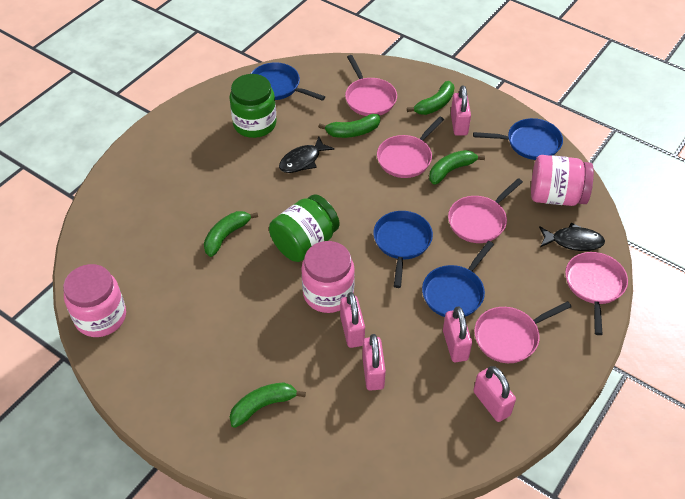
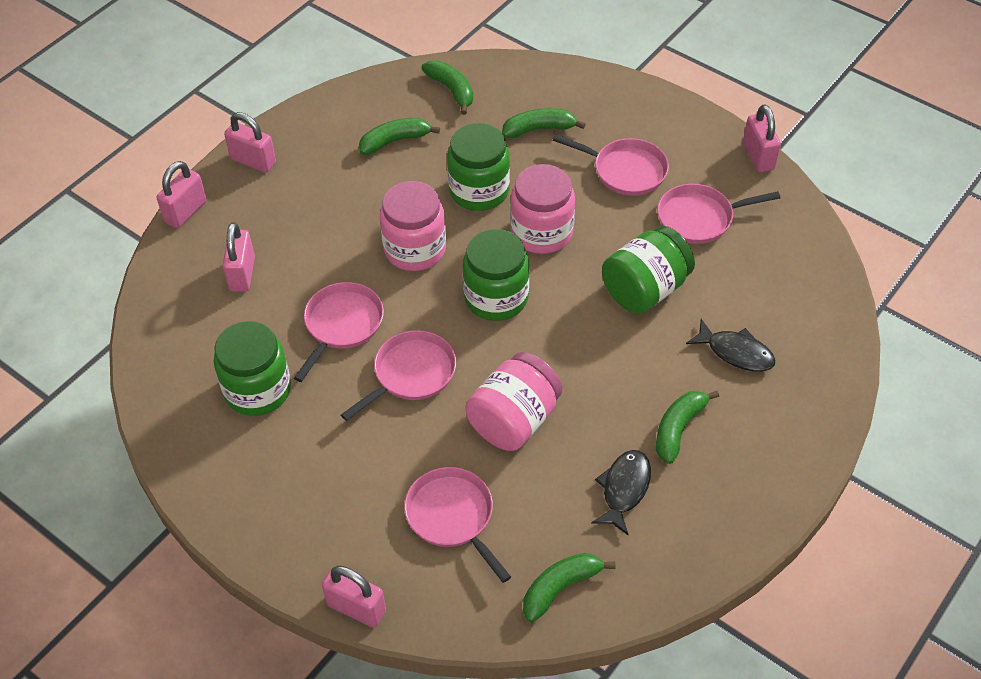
blue pan: 4 -> 0
green jar: 2 -> 4

